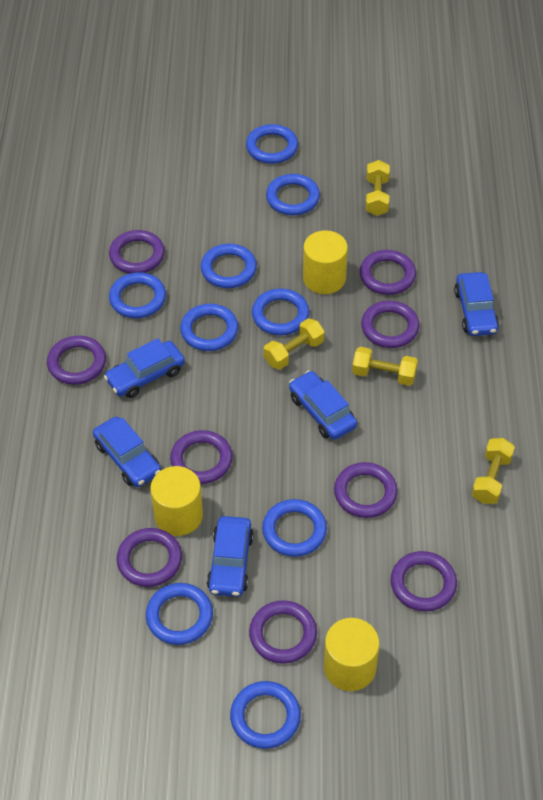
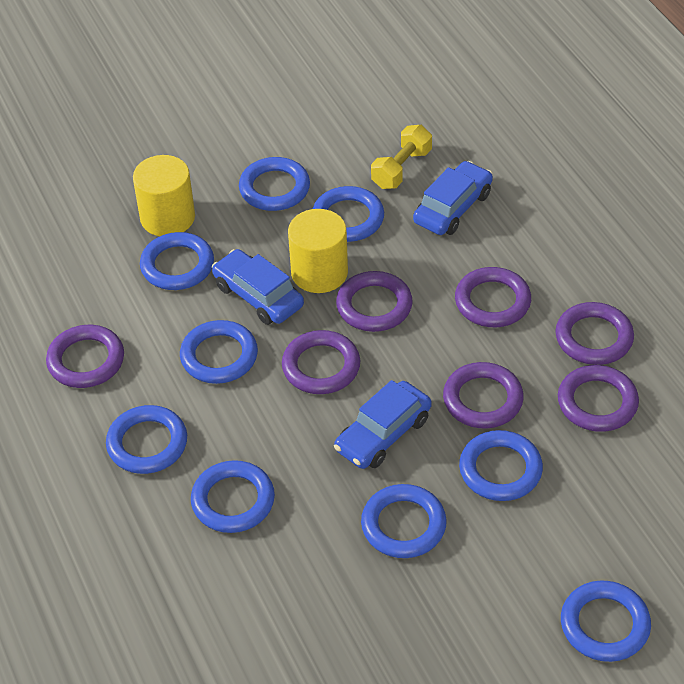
blue car: 5 -> 3
purple ring: 9 -> 7
yellow cylinder: 3 -> 2
yellow dumbbell: 4 -> 1

